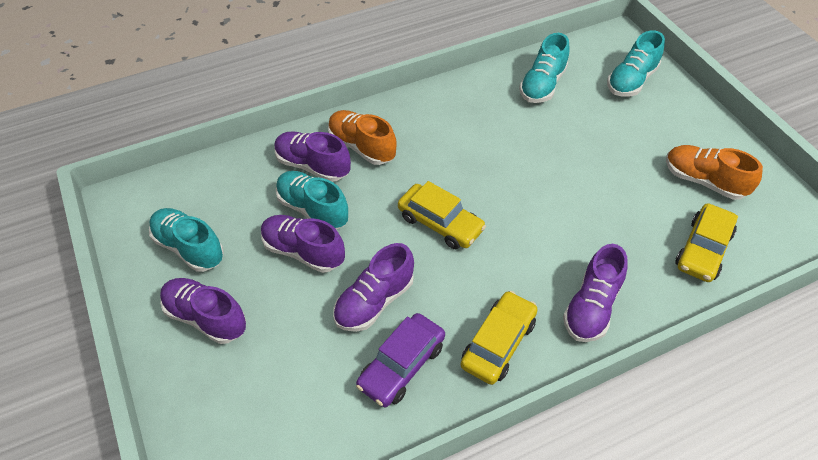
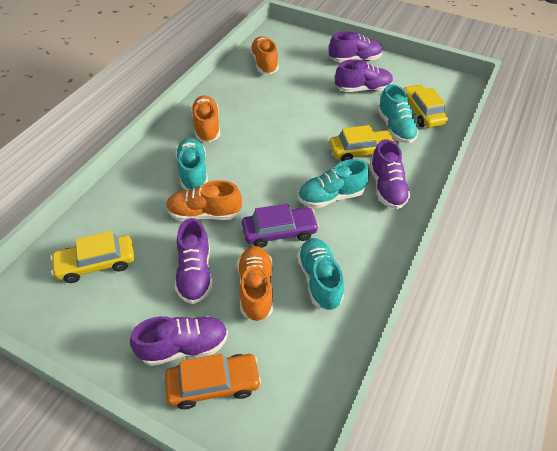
orange car: 0 -> 1
orange shoe: 2 -> 4

